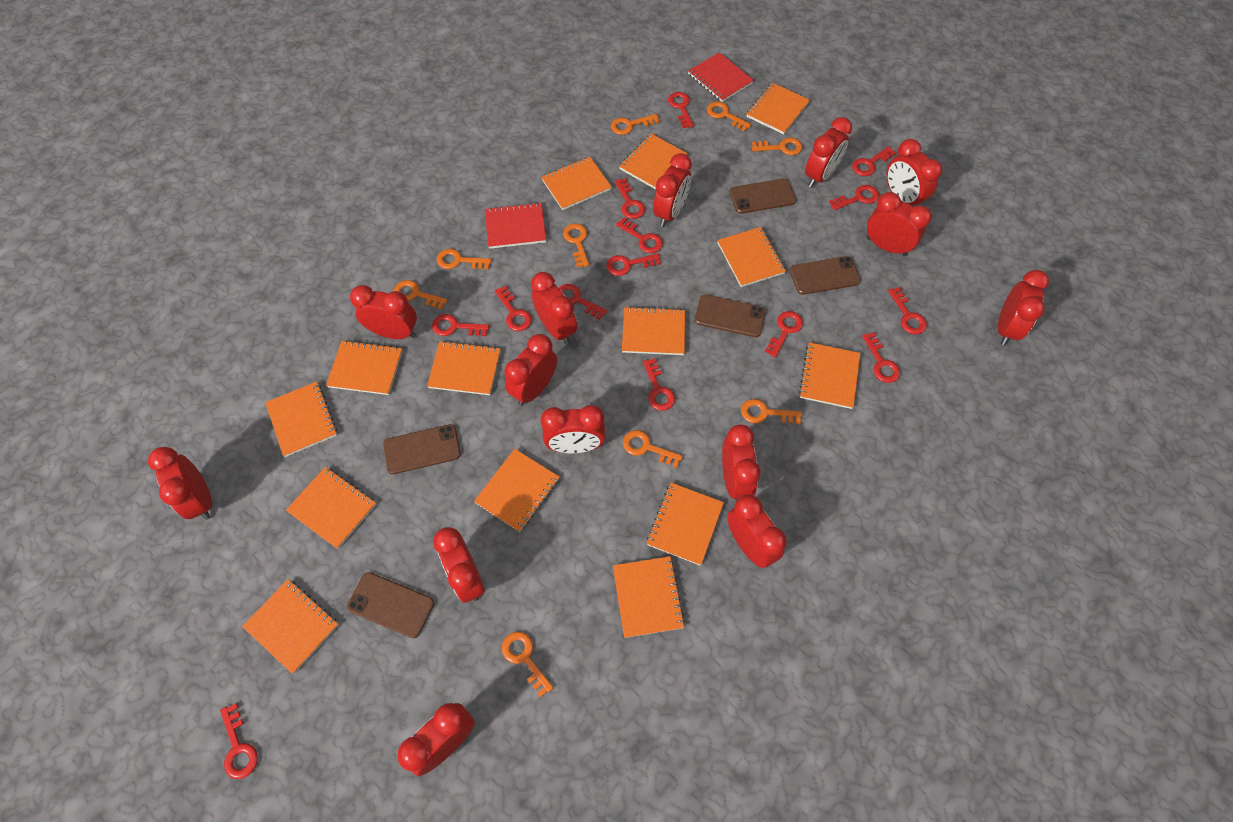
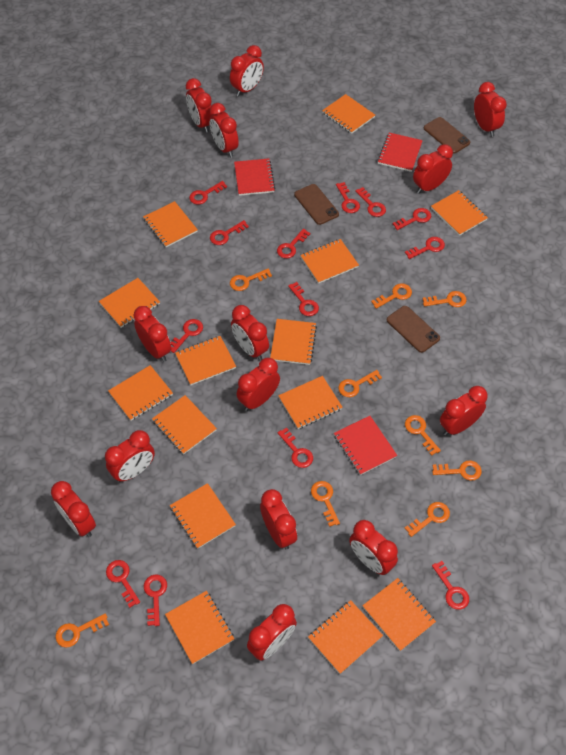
brown phone: 5 -> 3
red key: 14 -> 13
red notebook: 2 -> 3

